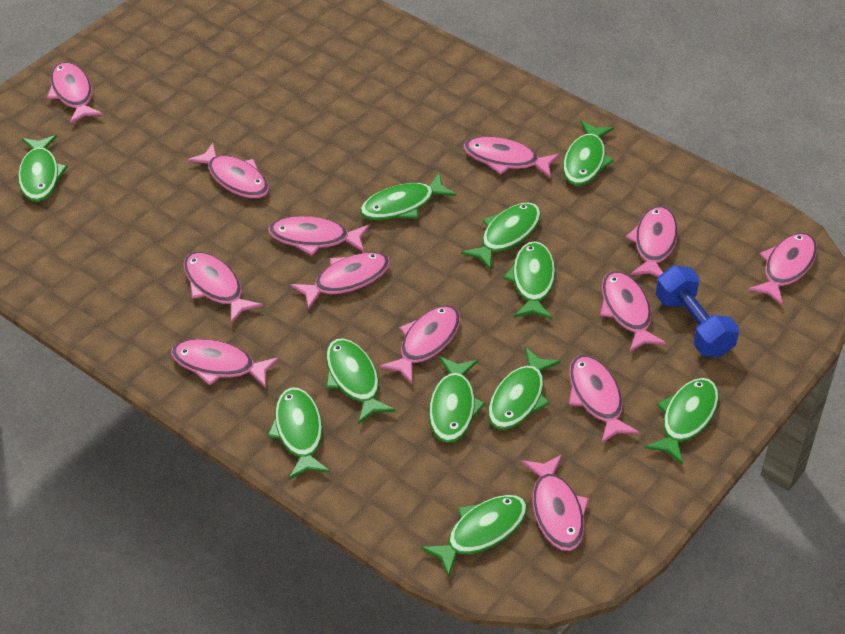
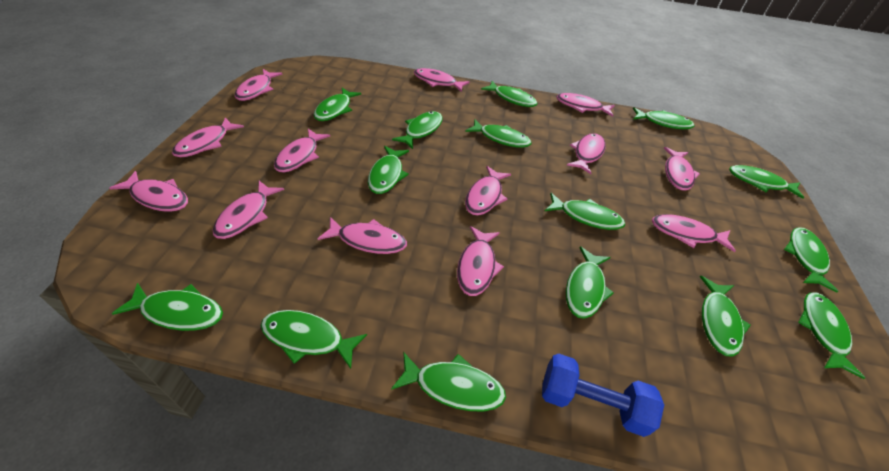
green fish: 11 -> 15

